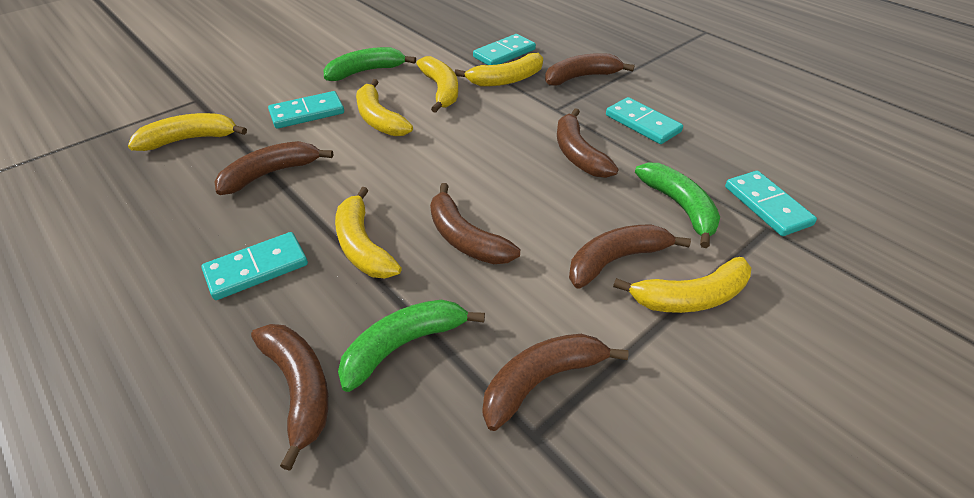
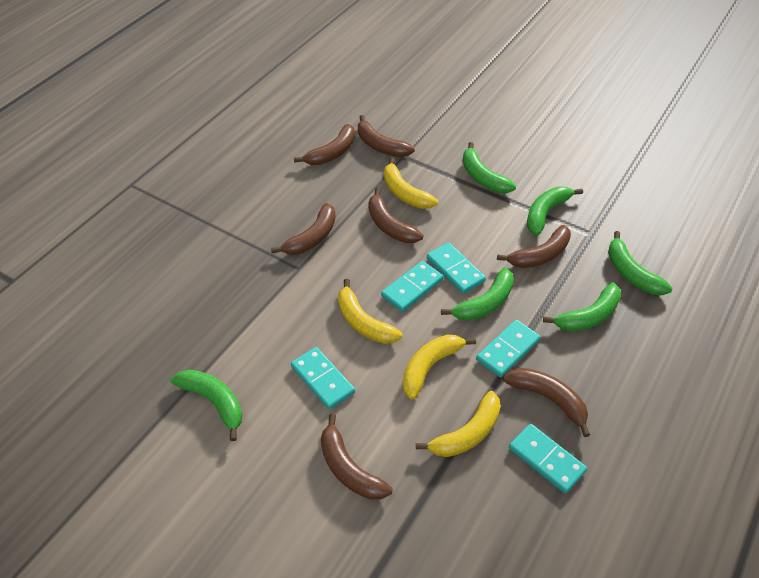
green banana: 3 -> 6
yellow banana: 6 -> 4

